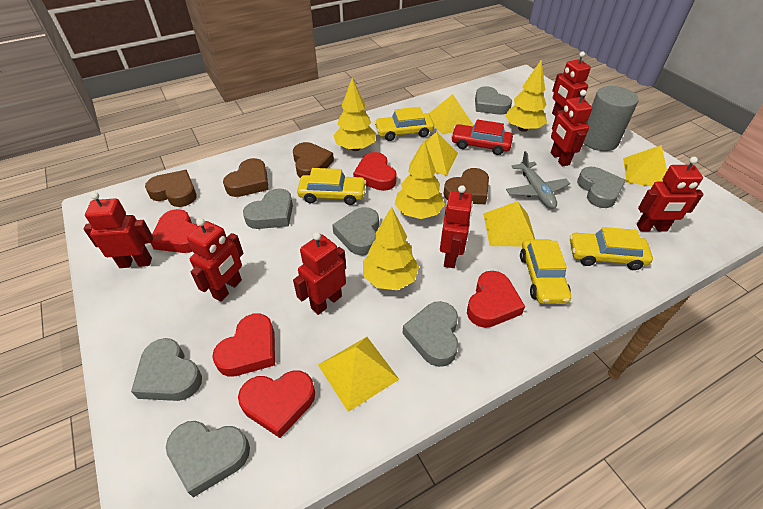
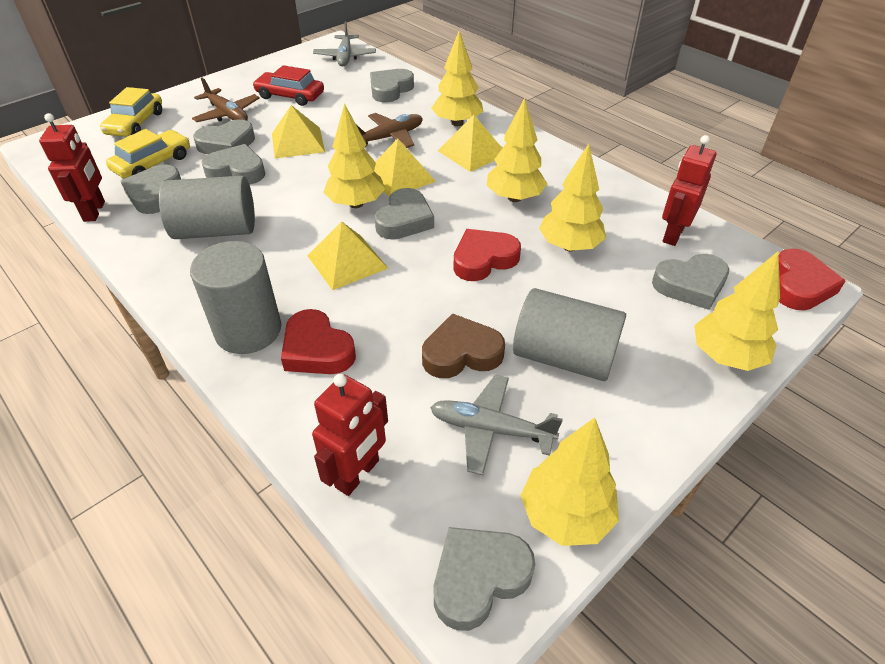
brown heart: 4 -> 1
brown plane: 0 -> 2
grey cylinder: 1 -> 3
grey plane: 1 -> 2
red heart: 5 -> 3
red robot: 7 -> 3
yellow car: 4 -> 2
yellow pyramid: 5 -> 4
yellow tree: 4 -> 6

